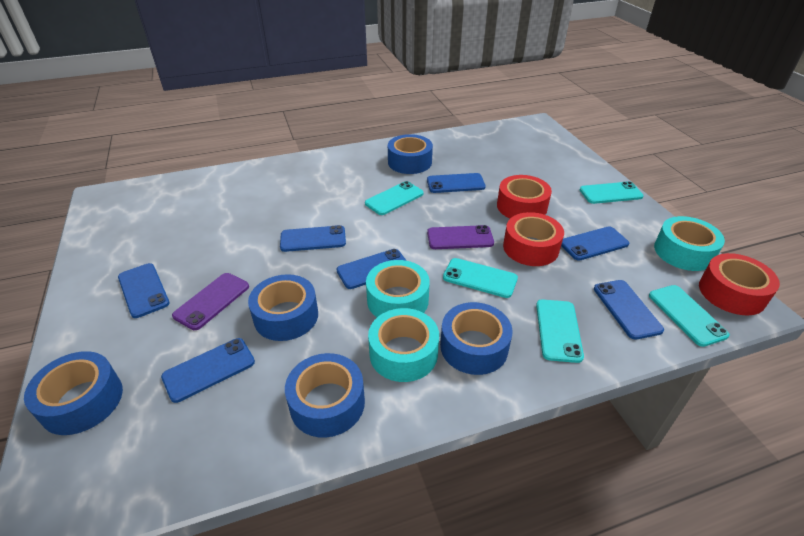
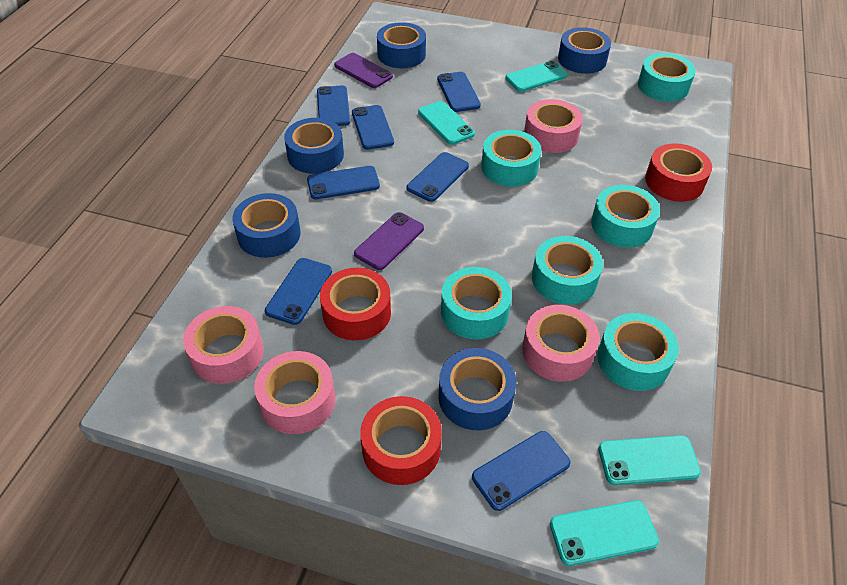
pink tape: 0 -> 4
turquoise phone: 5 -> 4
turquoise tape: 3 -> 6

